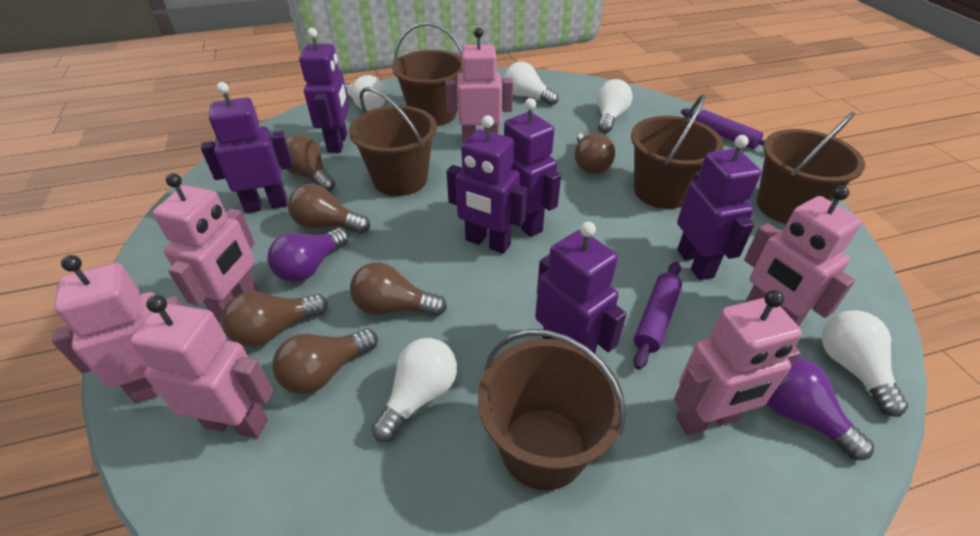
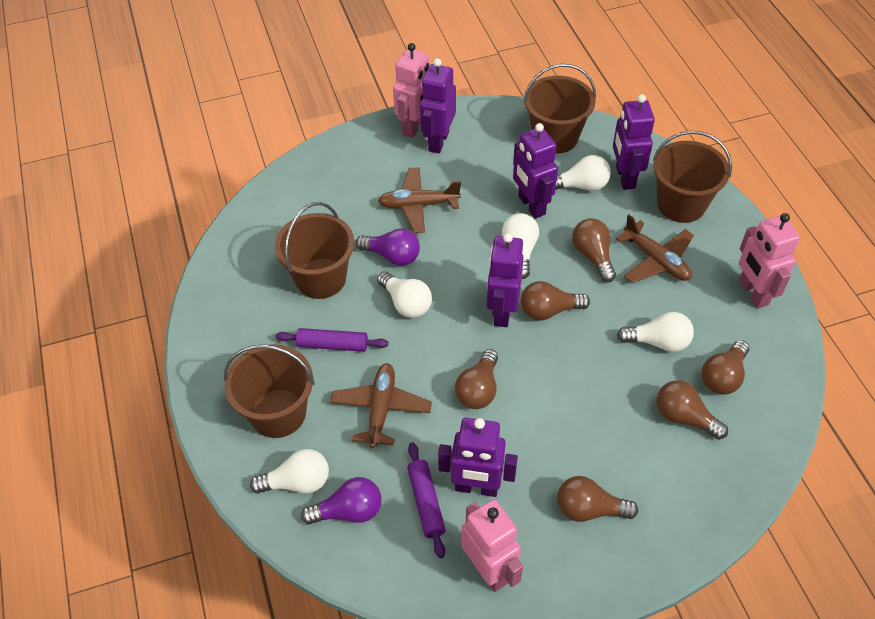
brown bucket: 5 -> 4
brown plane: 0 -> 3
pink robot: 6 -> 3
purple robot: 6 -> 5

